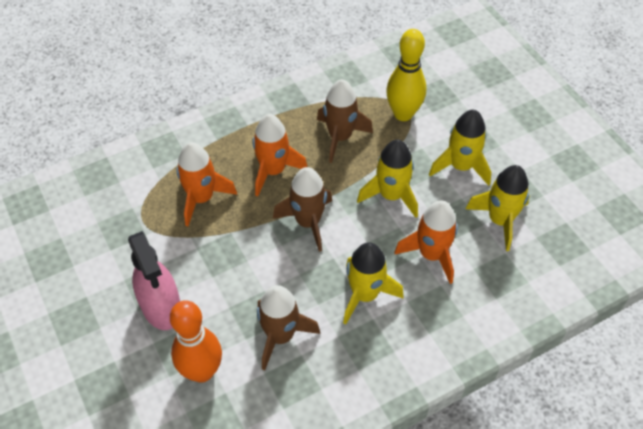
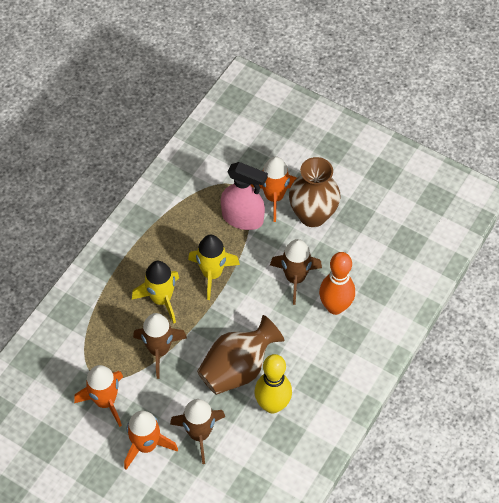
brown vase: 0 -> 2
yellow rocket: 4 -> 2

